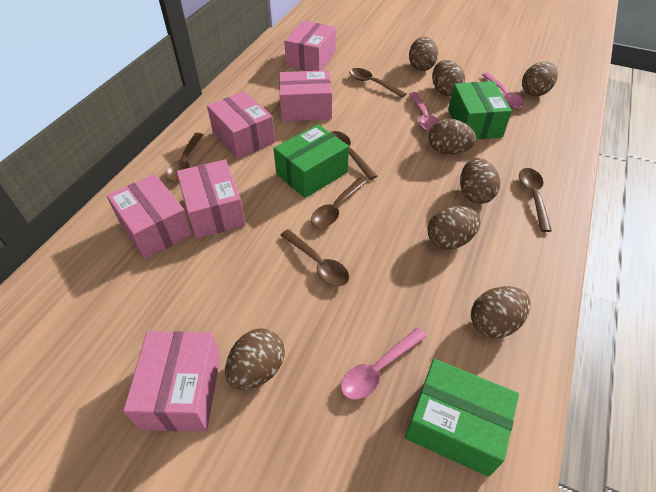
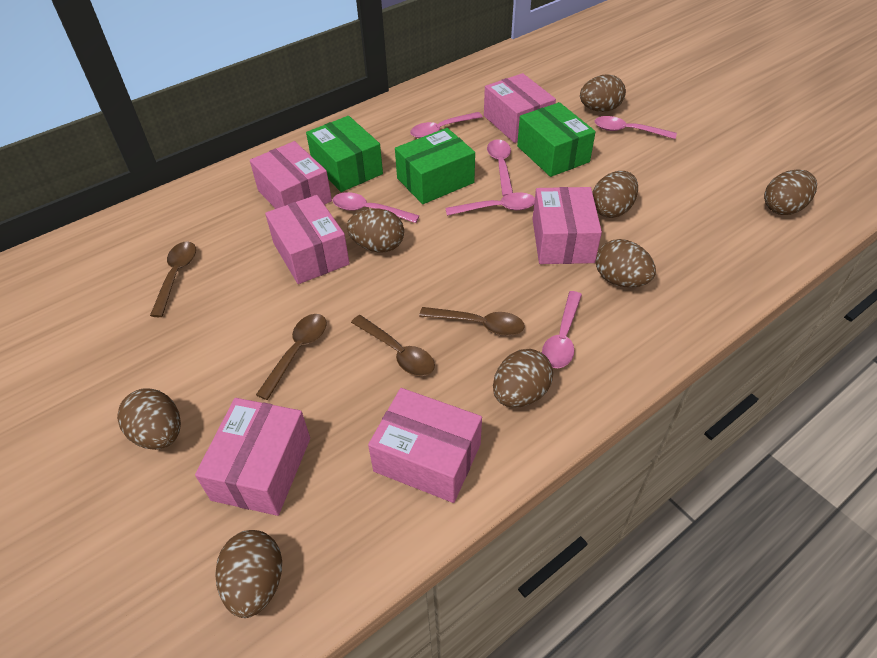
brown spoon: 6 -> 4
pink spoon: 3 -> 6

